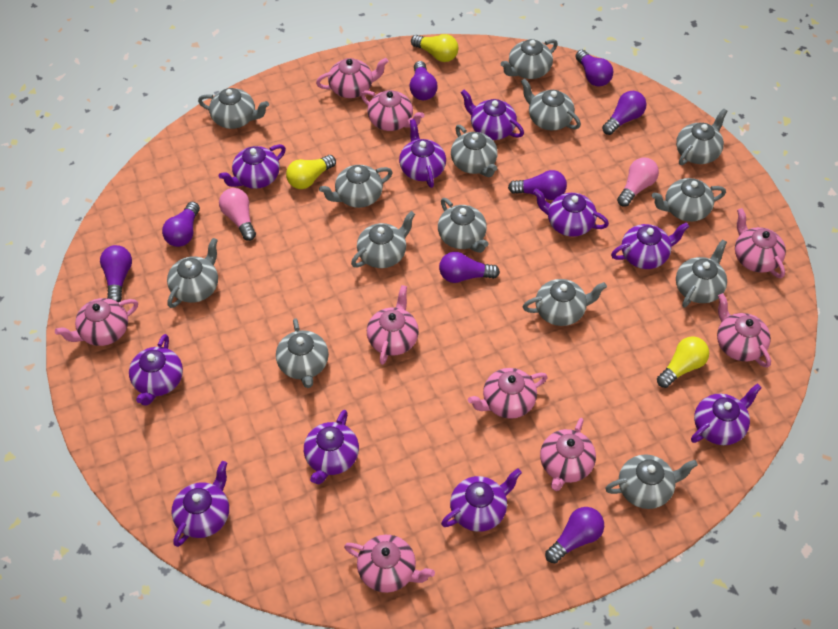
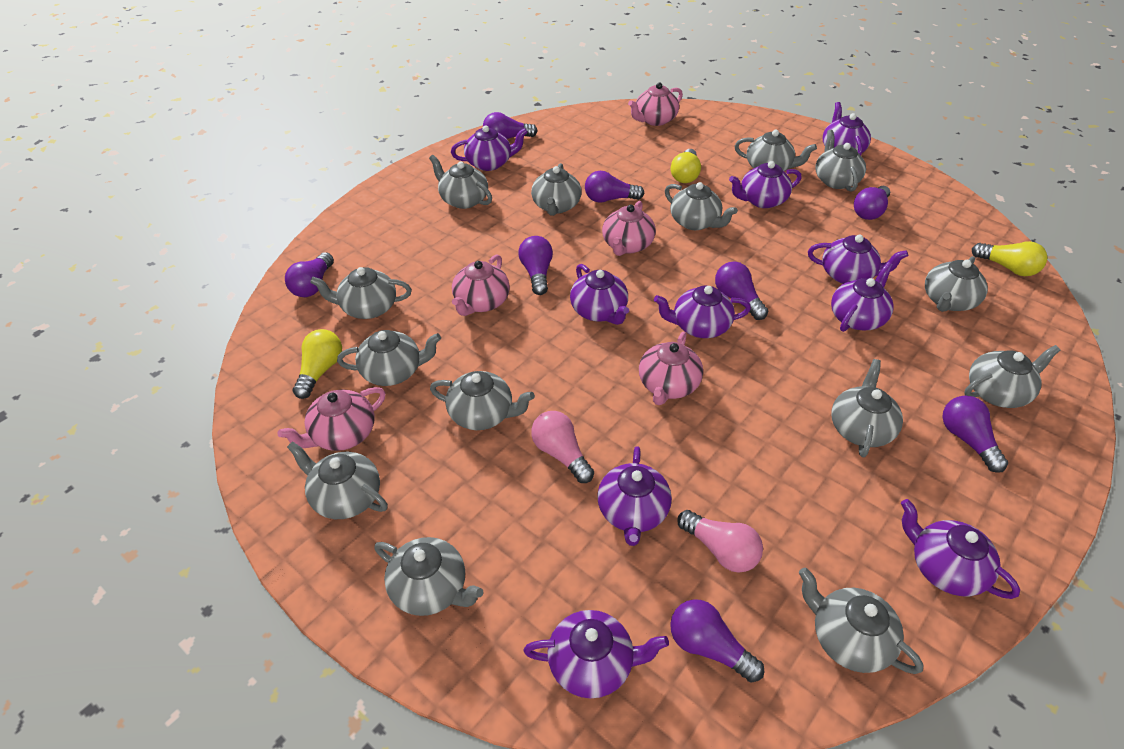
pink teapot: 9 -> 5

